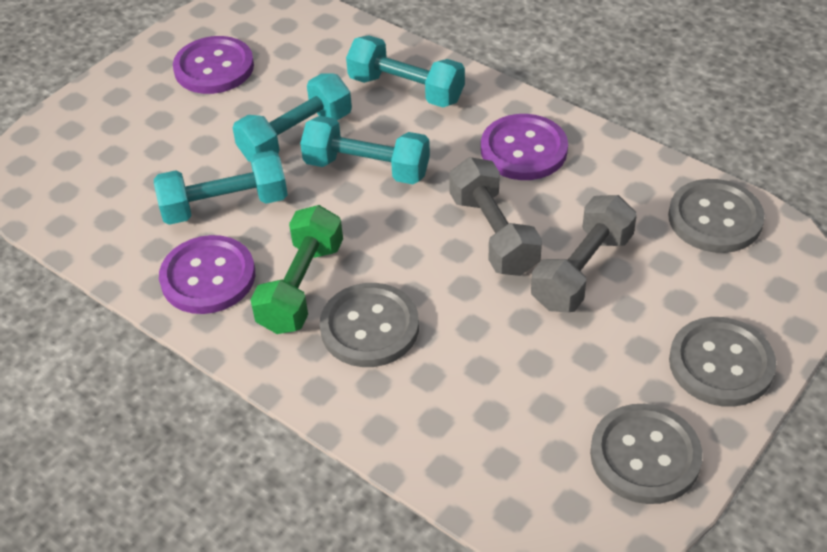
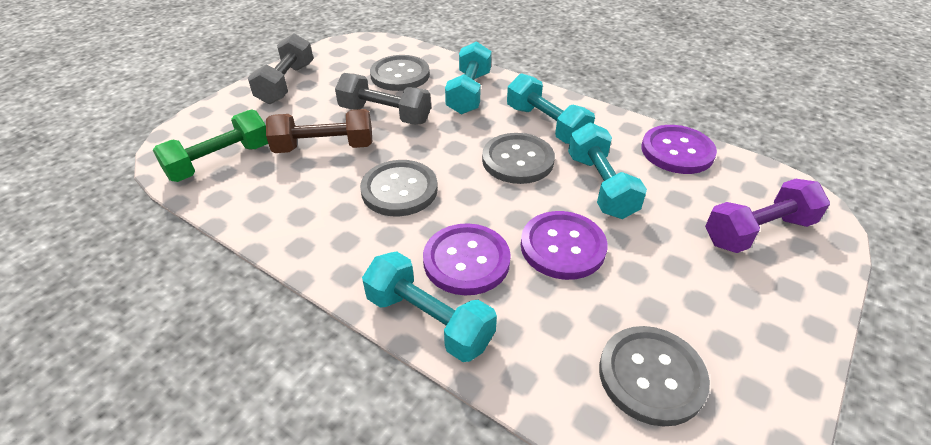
brown dumbbell: 0 -> 1
purple dumbbell: 0 -> 1

